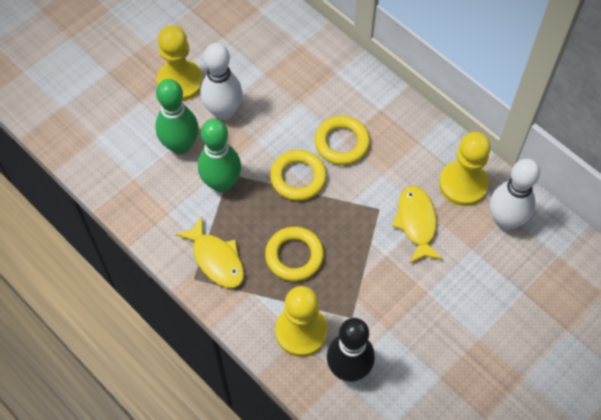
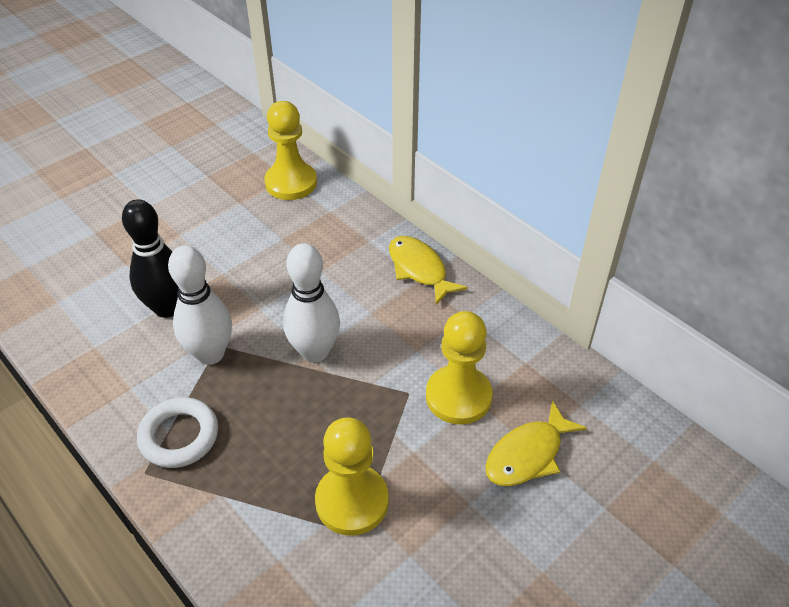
green bowling pin: 2 -> 0
white ring: 0 -> 1
yellow ring: 3 -> 0

